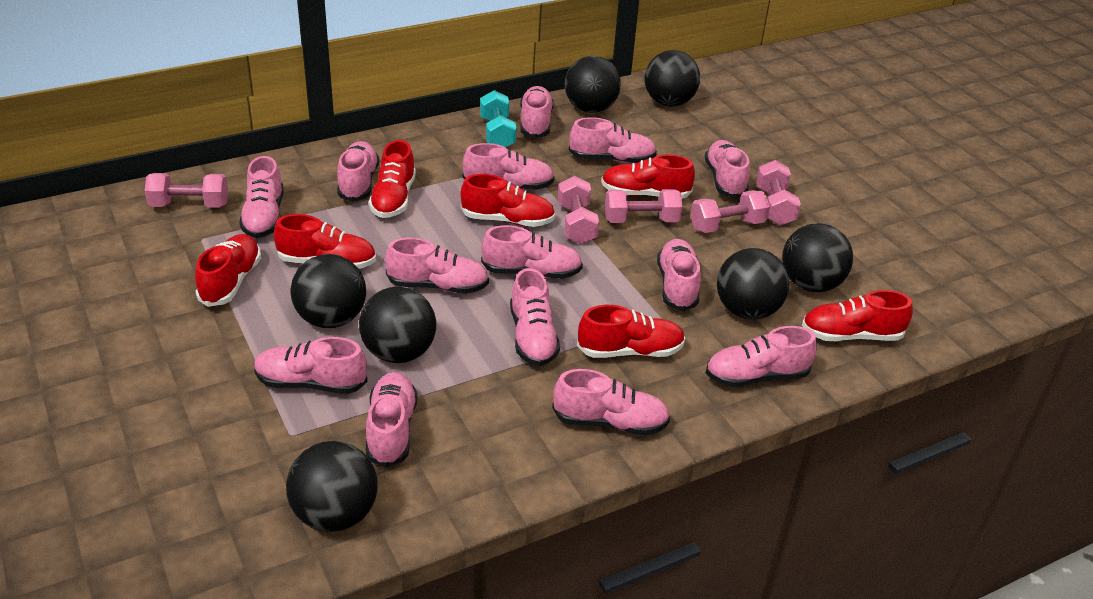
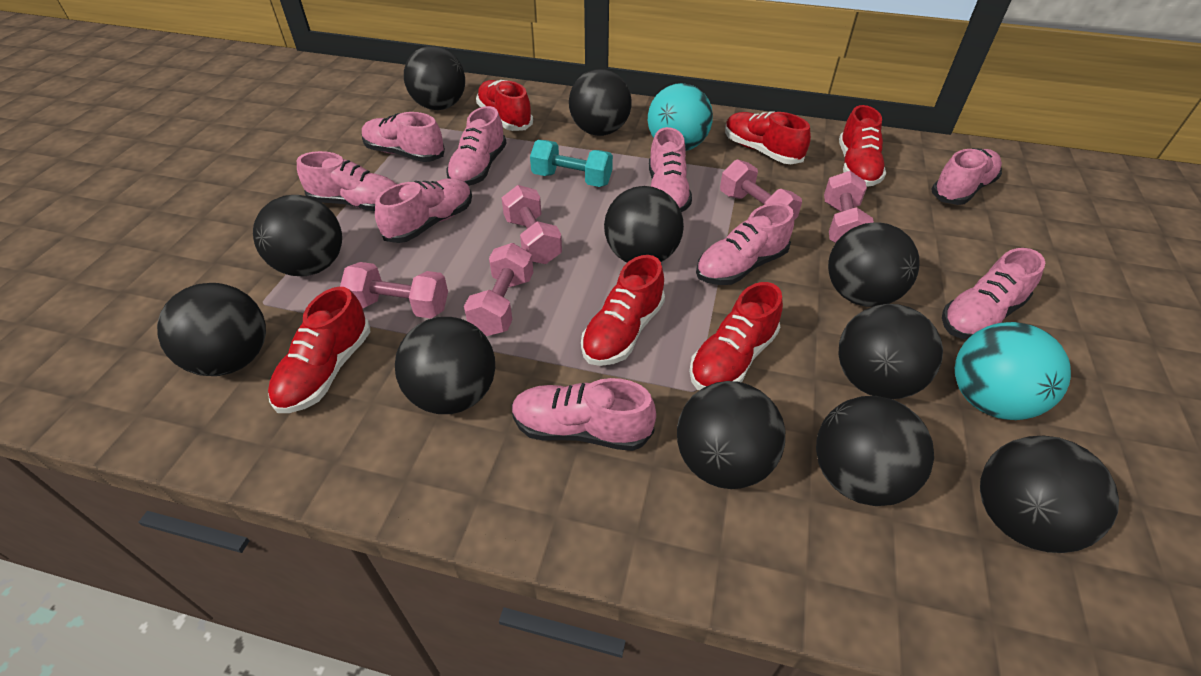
black ball: 7 -> 11
pink shoe: 14 -> 9
red shoe: 7 -> 6
turquoise ball: 0 -> 2

